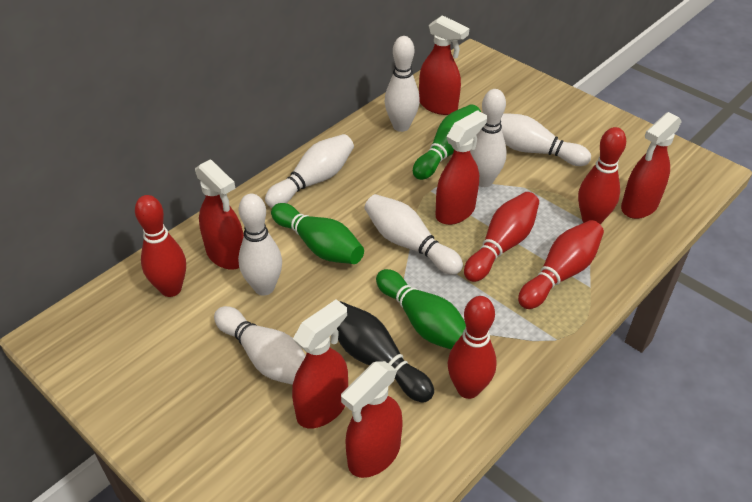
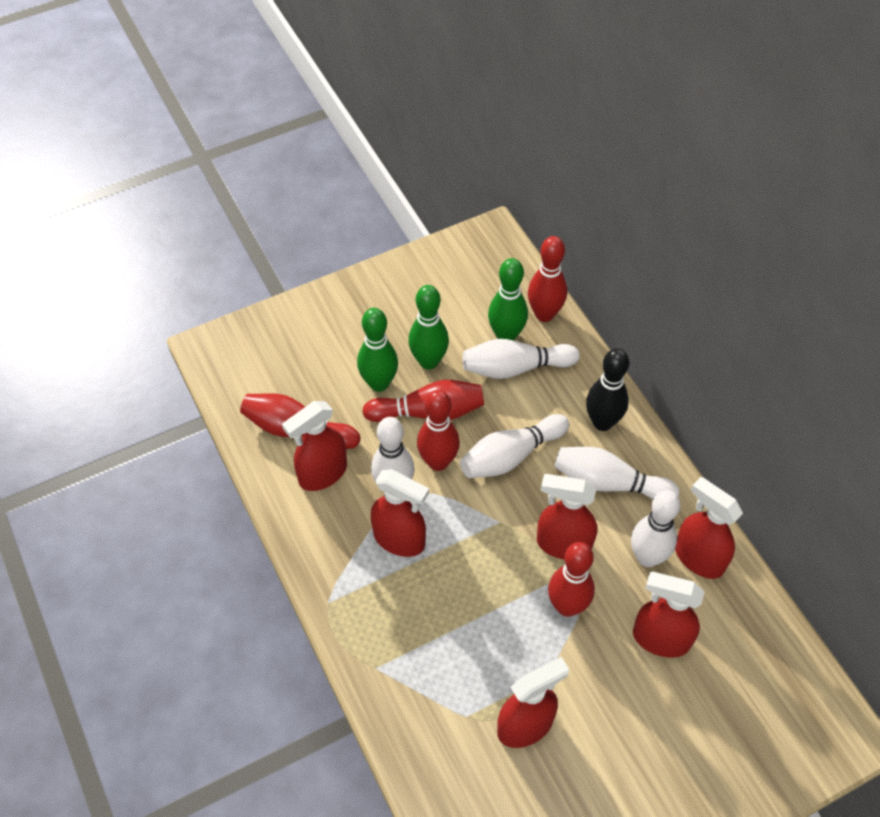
white bowling pin: 7 -> 5

